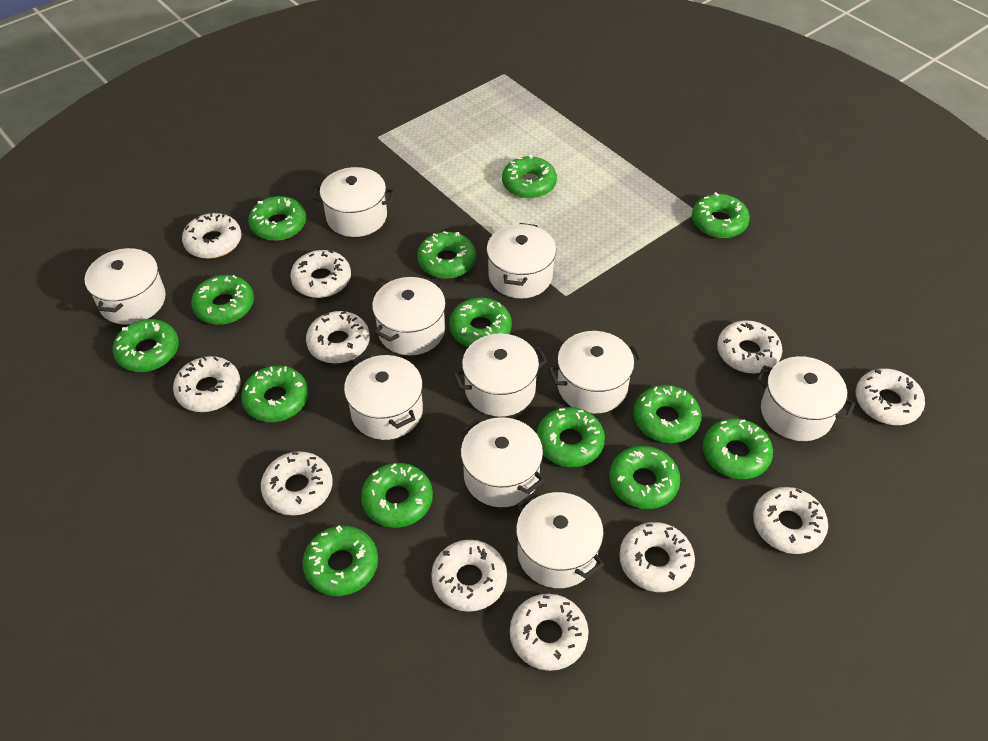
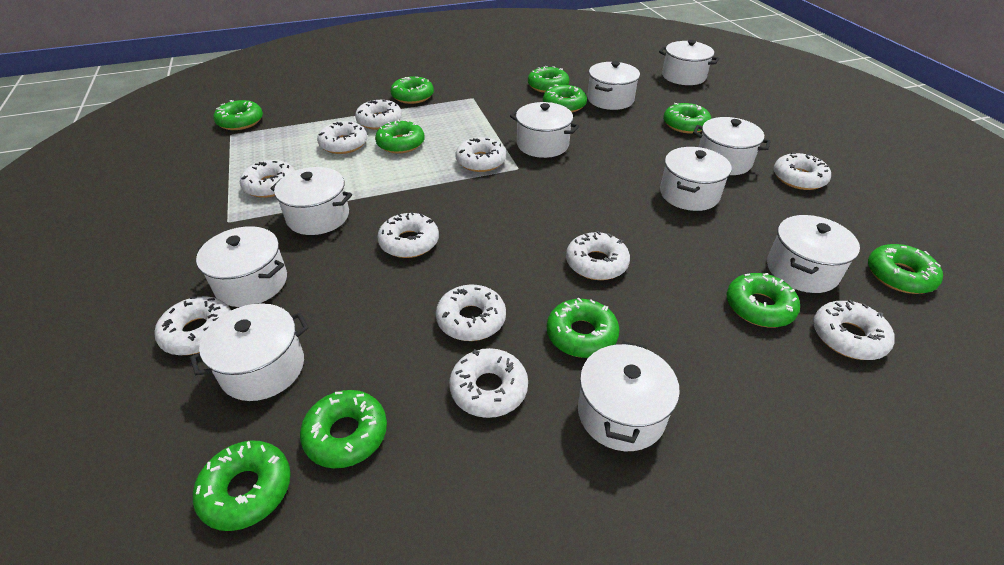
green donut: 14 -> 11

